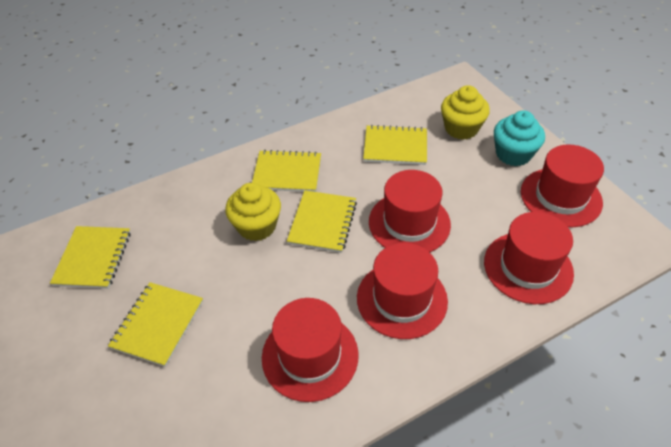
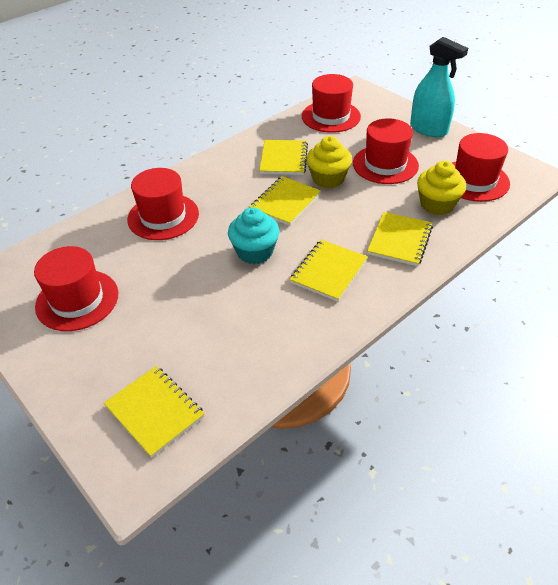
turquoise spray bottle: 0 -> 1

